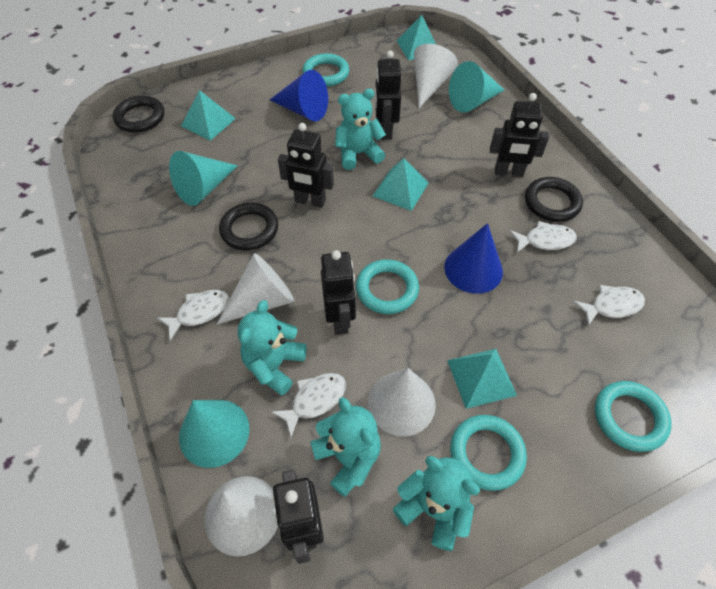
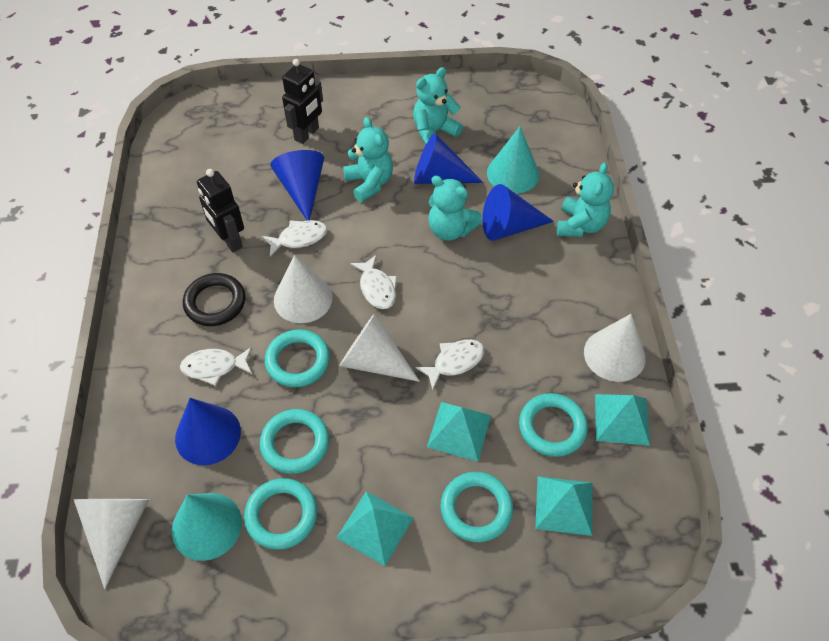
black ring: 3 -> 1
black robot: 5 -> 2
blue cone: 2 -> 4
turquoise cone: 3 -> 2
turquoise ring: 4 -> 5

